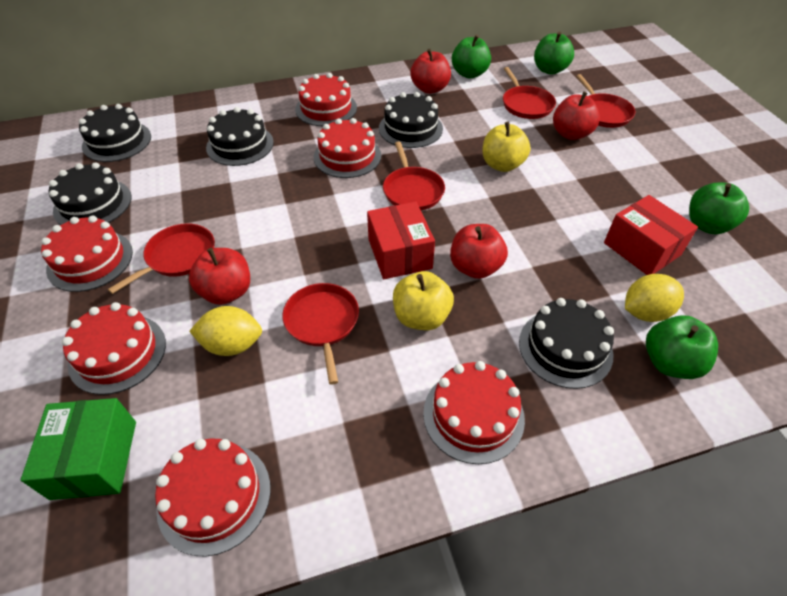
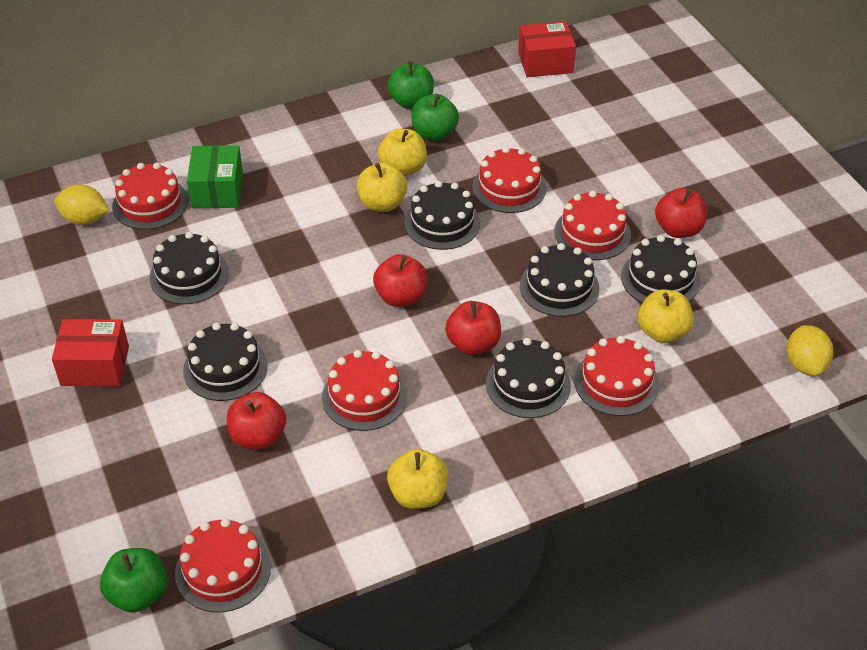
black cake: 5 -> 6
green apple: 4 -> 3
red pan: 5 -> 0
yellow apple: 2 -> 4

